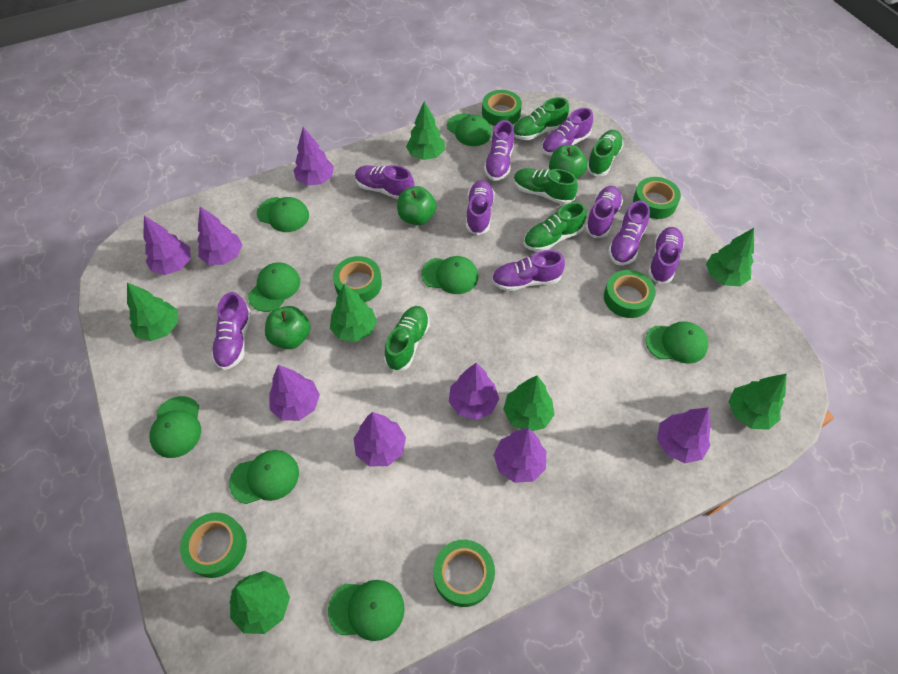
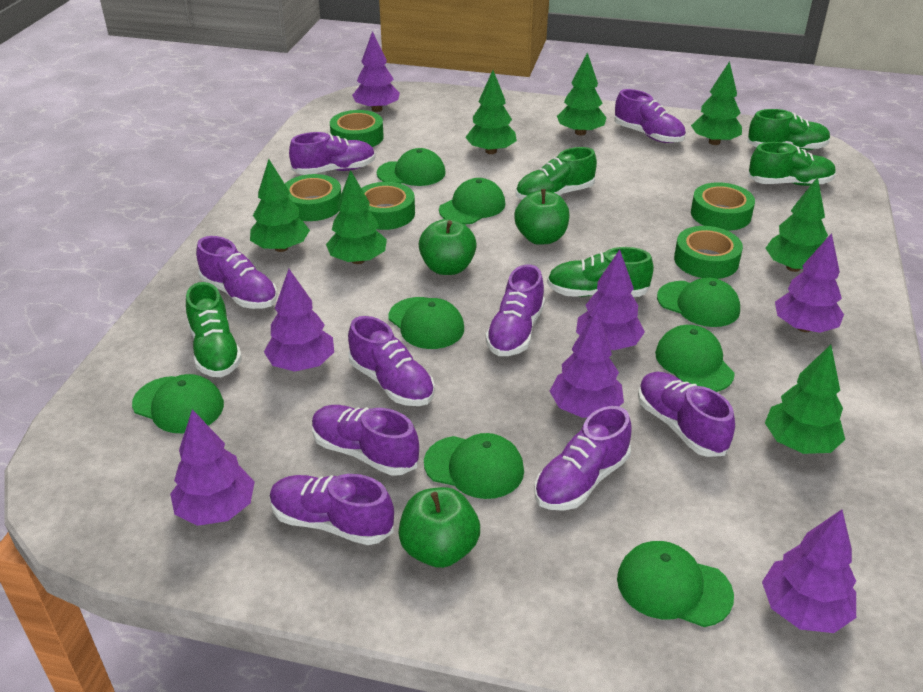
green tape: 6 -> 5
purple tree: 8 -> 7

